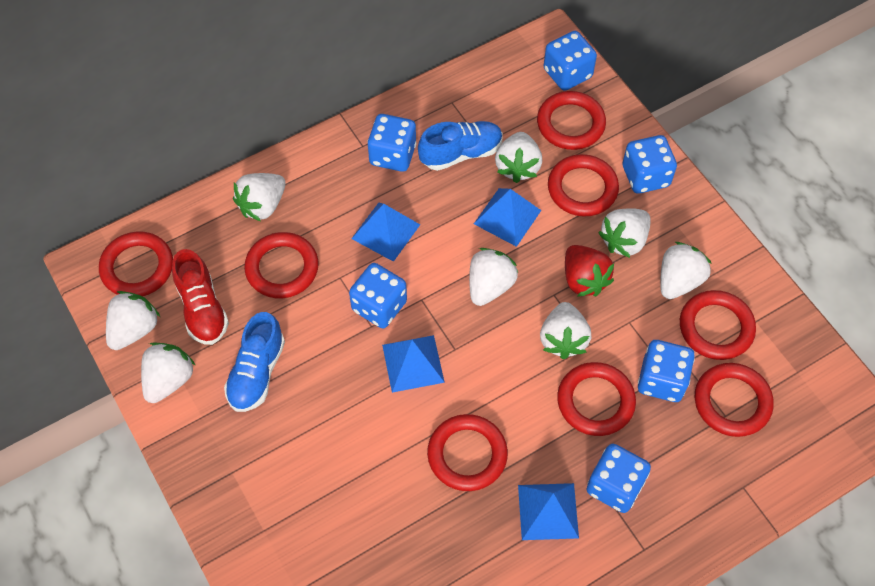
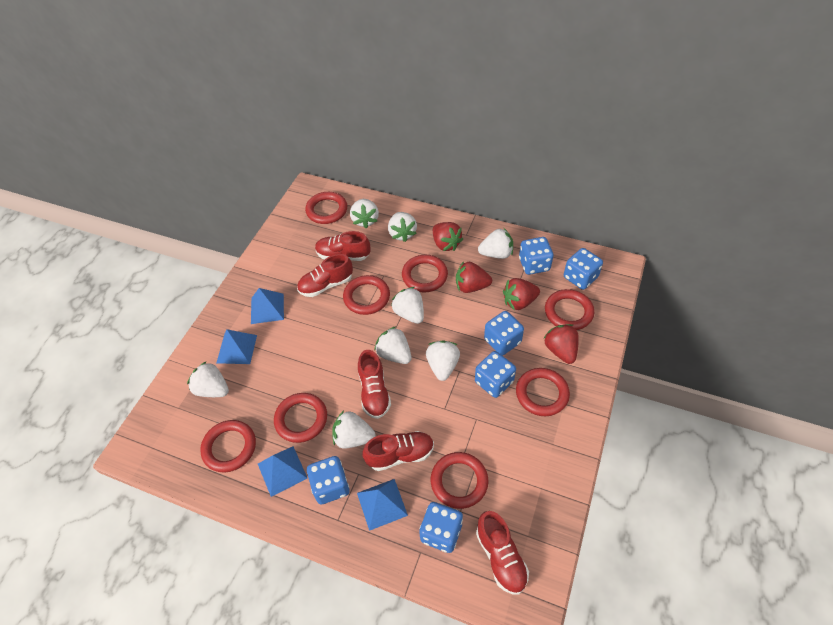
blue shoe: 2 -> 0
red shoe: 1 -> 5
red strawberry: 1 -> 4

